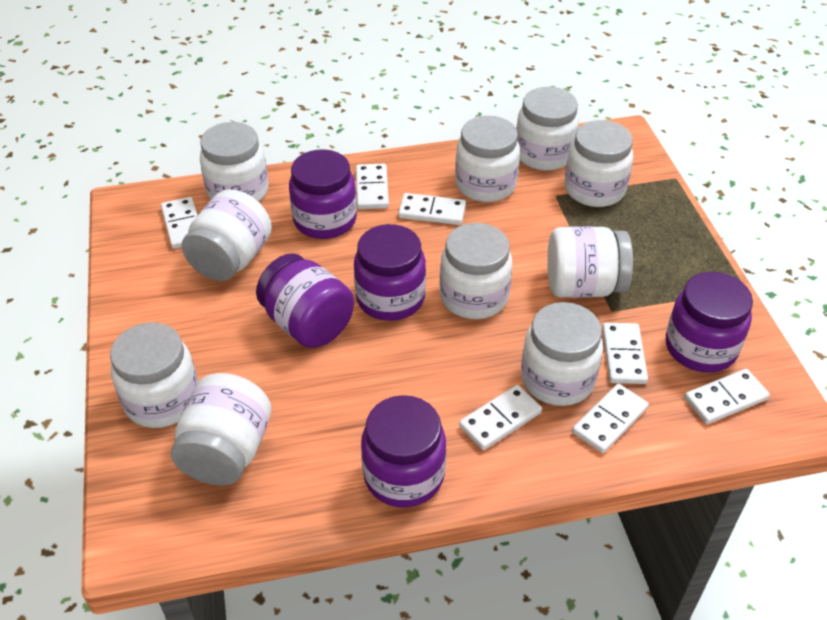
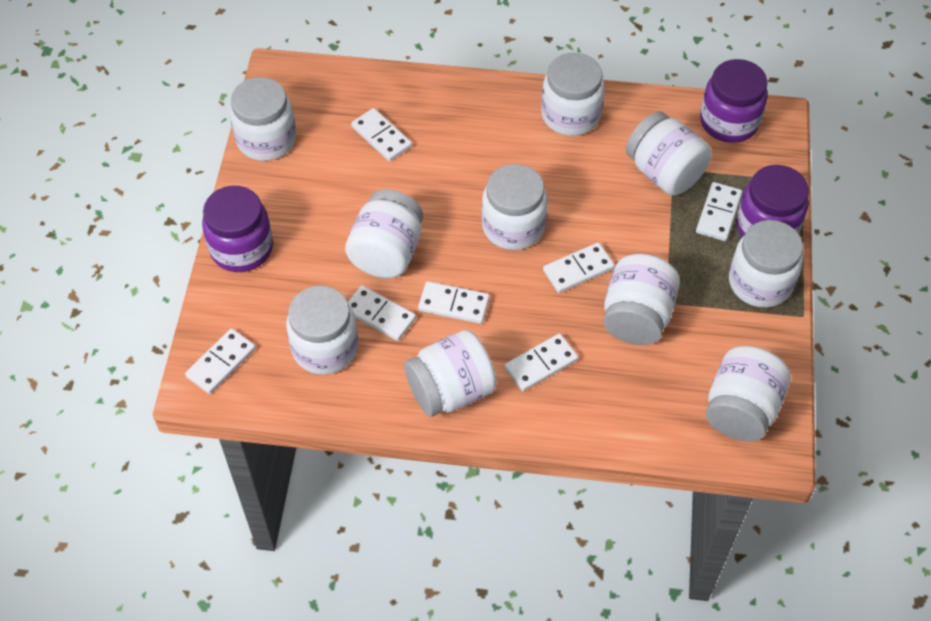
purple jar: 5 -> 3

